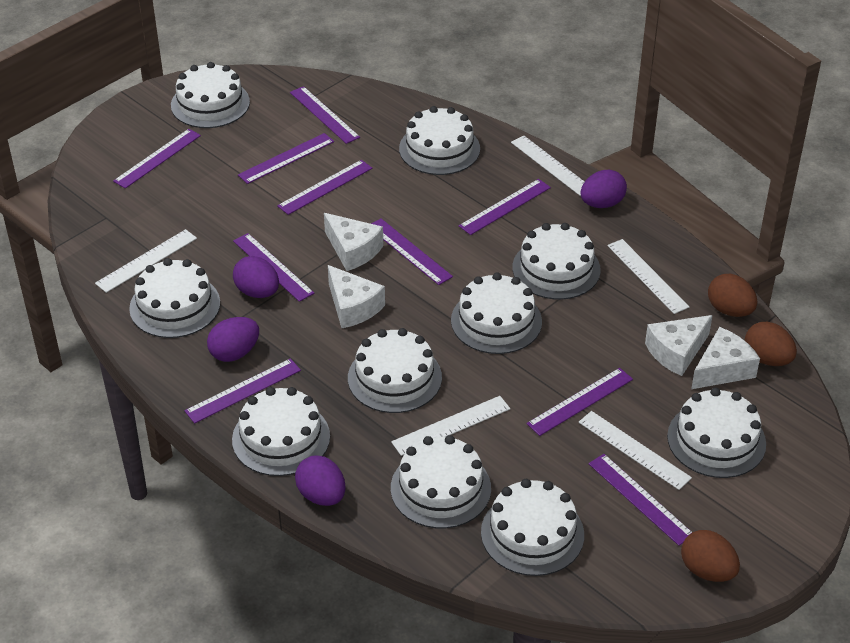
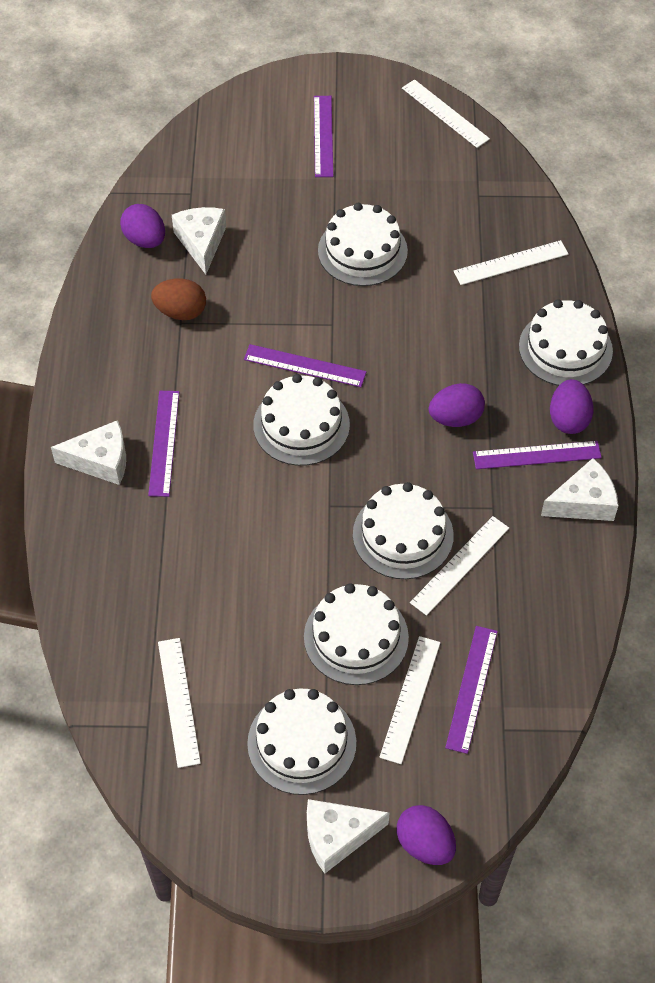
brown egg: 3 -> 1
purple ruler: 10 -> 5
white cake: 10 -> 6

